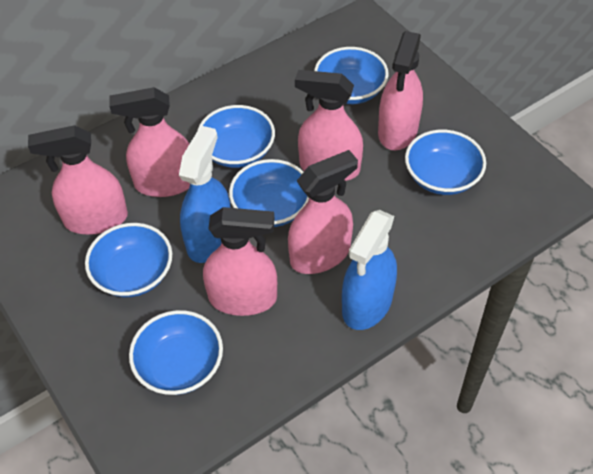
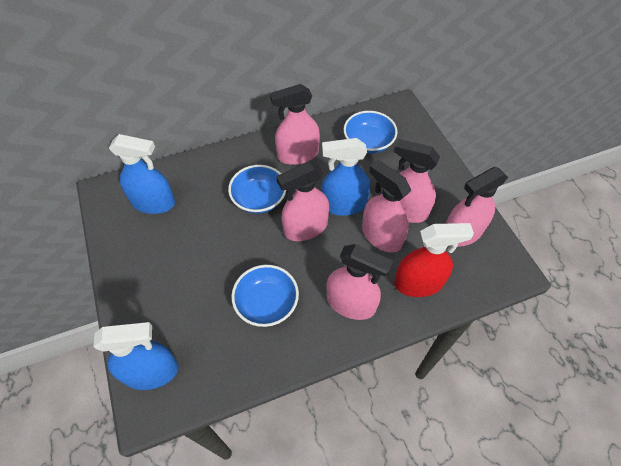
blue bowl: 6 -> 3
blue spray bottle: 2 -> 3
red spray bottle: 0 -> 1

